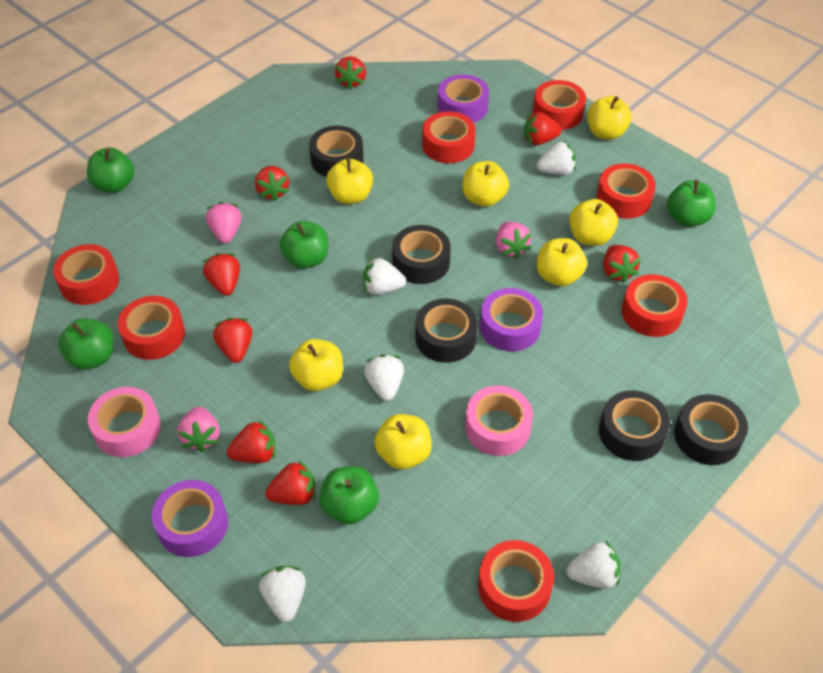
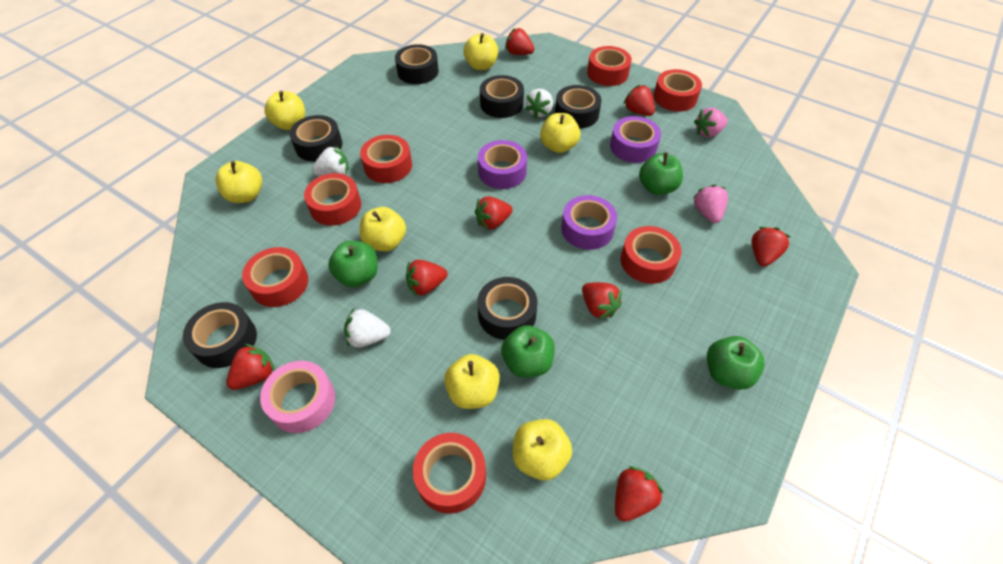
black tape: 5 -> 6
green apple: 5 -> 4
pink strawberry: 3 -> 2
pink tape: 2 -> 1
white strawberry: 5 -> 3

